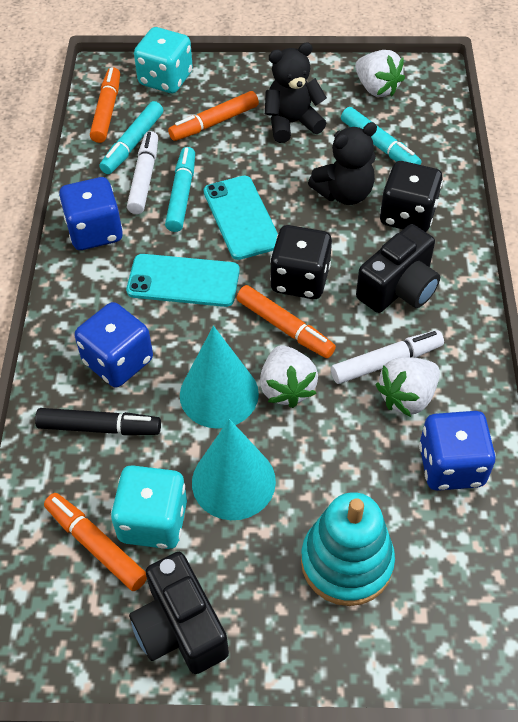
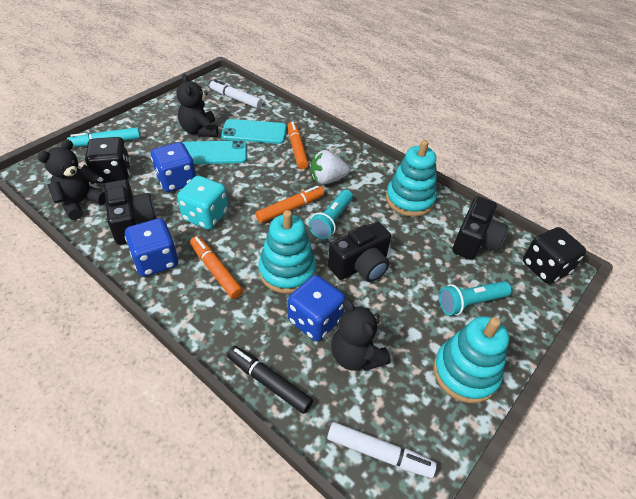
black camera: 2 -> 3
black teddy bear: 2 -> 3
orange marker: 4 -> 3
turquoise cone: 2 -> 0
turquoise dice: 2 -> 1
turquoise flashlight: 0 -> 2
turquoise marker: 3 -> 1
turquoise stacking toy: 1 -> 3
white strawberry: 3 -> 1

